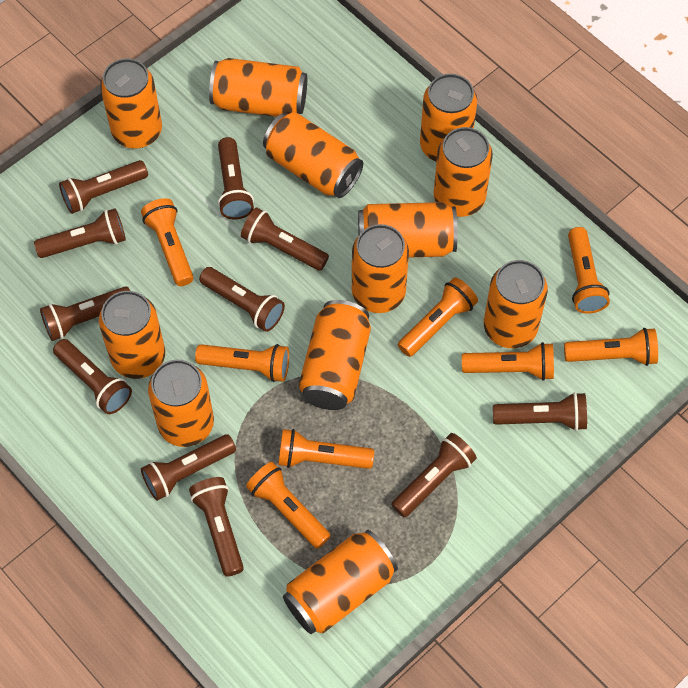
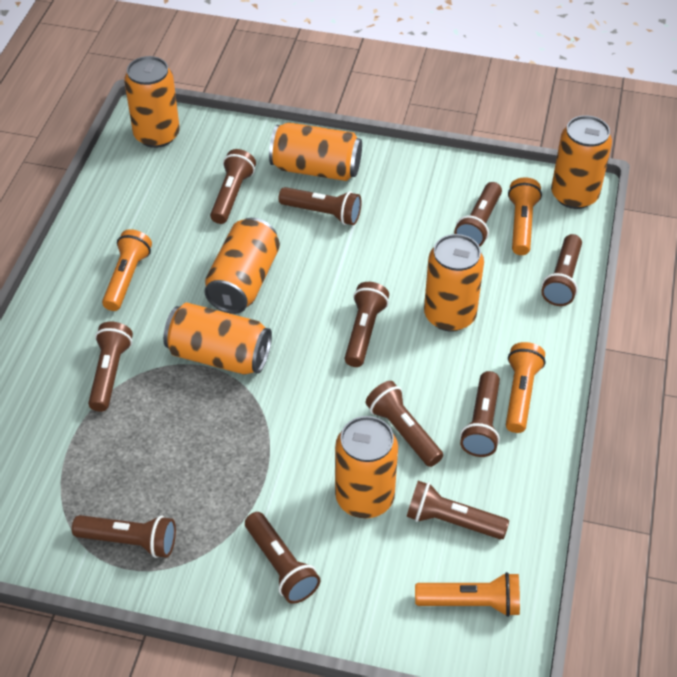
orange can: 12 -> 7
orange flashlight: 8 -> 4

